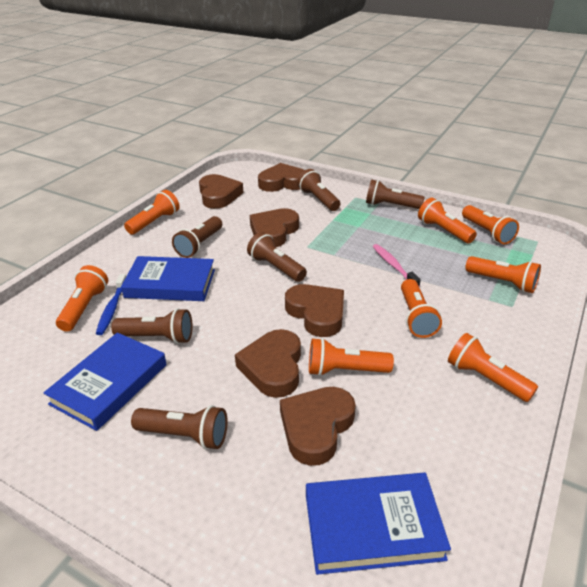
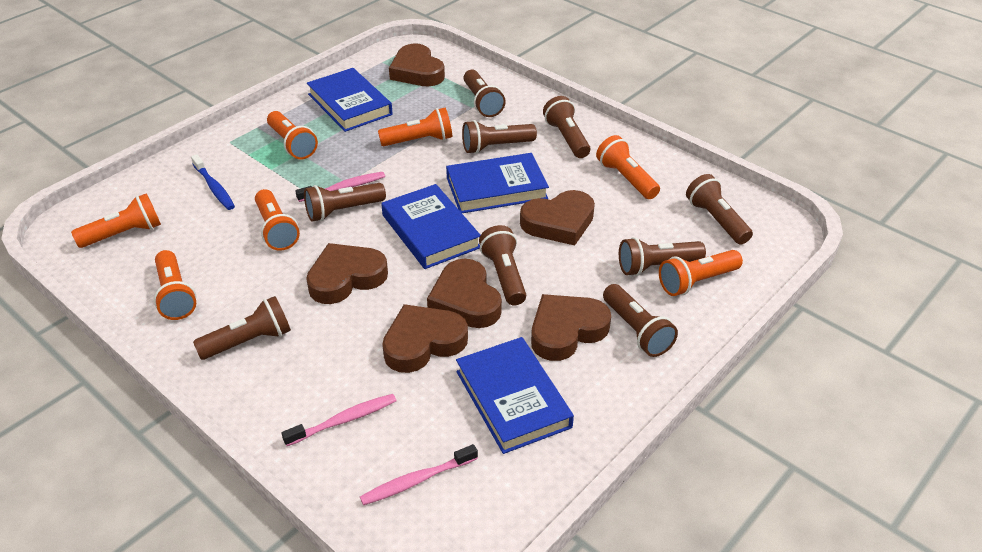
blue book: 3 -> 4
brown flashlight: 6 -> 9
orange flashlight: 8 -> 7
pink toothbrush: 1 -> 3

